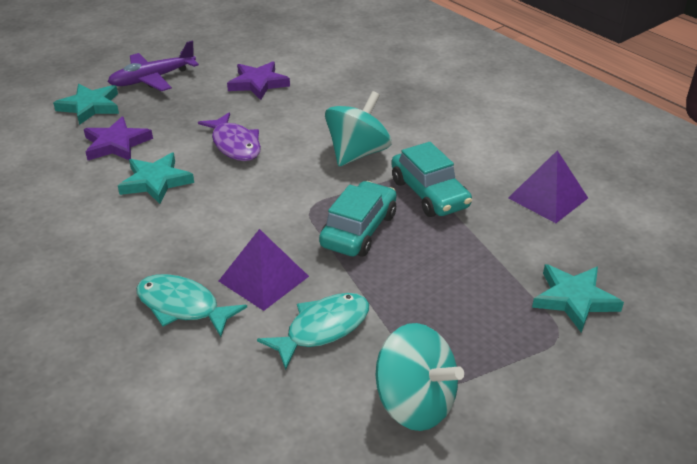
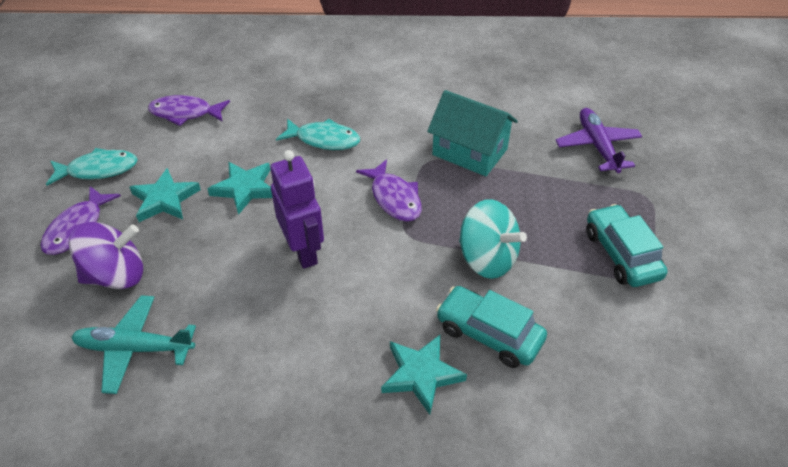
purple fish: 1 -> 3
purple pyramid: 2 -> 0
purple robot: 0 -> 1
purple spinning top: 0 -> 1
purple star: 2 -> 0
turquoise house: 0 -> 1
turquoise plane: 0 -> 1
turquoise spinning top: 2 -> 1

